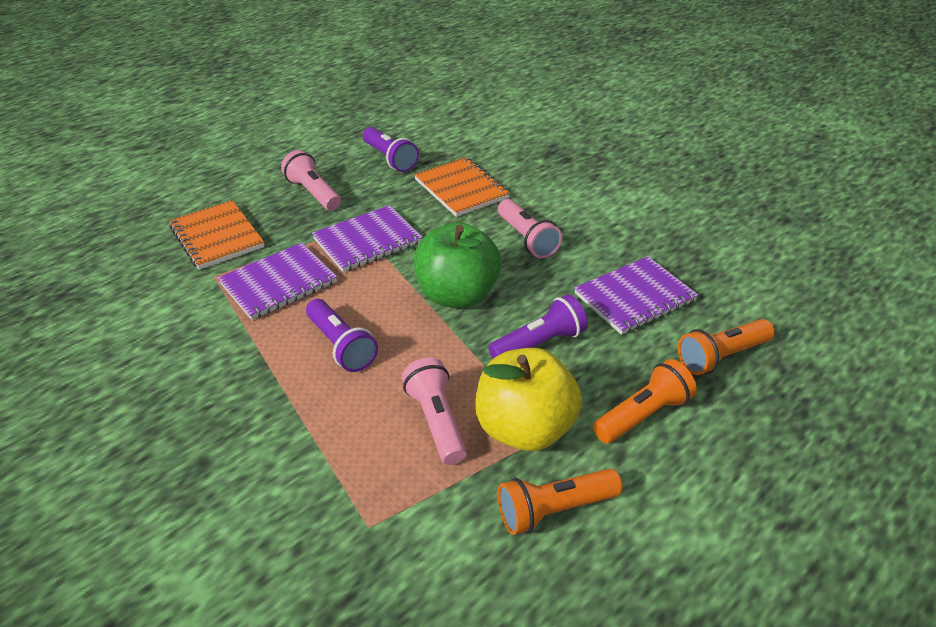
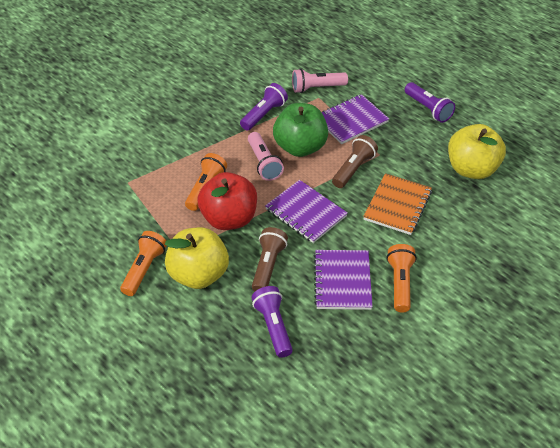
brown flashlight: 0 -> 2
orange notebook: 2 -> 1
pink flashlight: 3 -> 2
red apple: 0 -> 1
yellow apple: 1 -> 2

